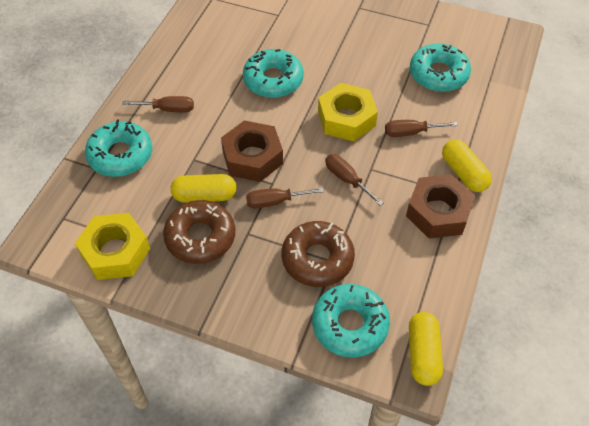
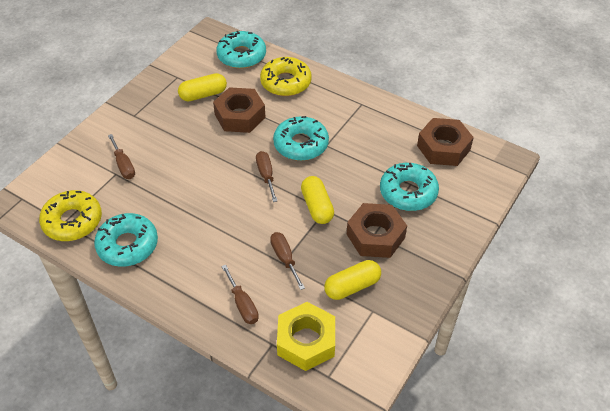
brown donut: 2 -> 0
brown nut: 2 -> 3
yellow donut: 0 -> 2
yellow nut: 2 -> 1

